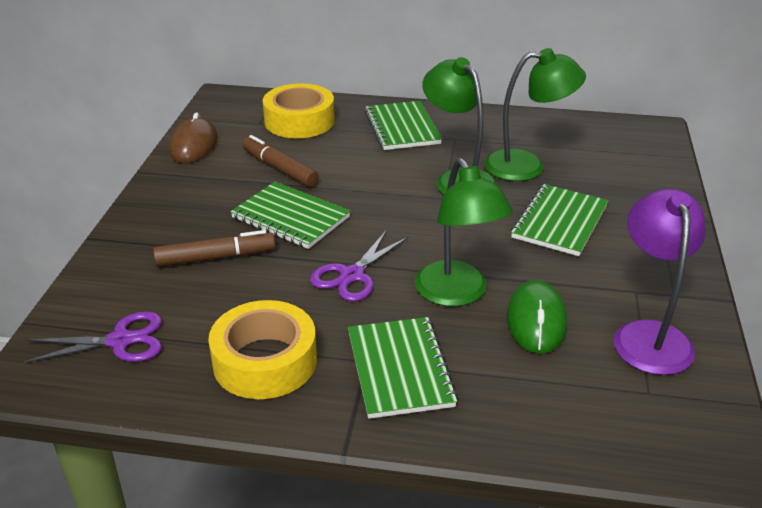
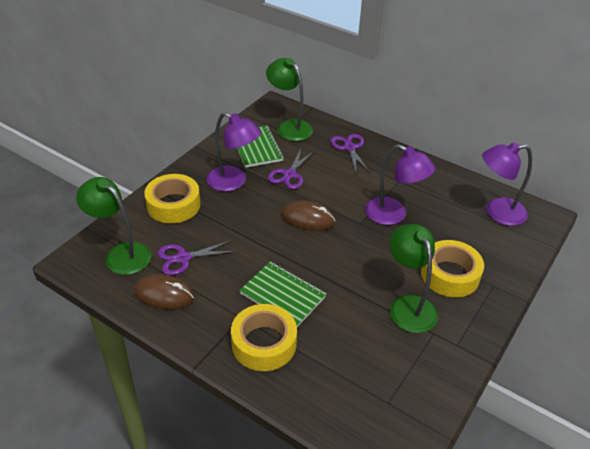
brown marker: 2 -> 0
brown mouse: 1 -> 2
green mouse: 1 -> 0
green notebook: 4 -> 2
purple lamp: 1 -> 3
purple scissors: 2 -> 3
yellow tape: 2 -> 3

